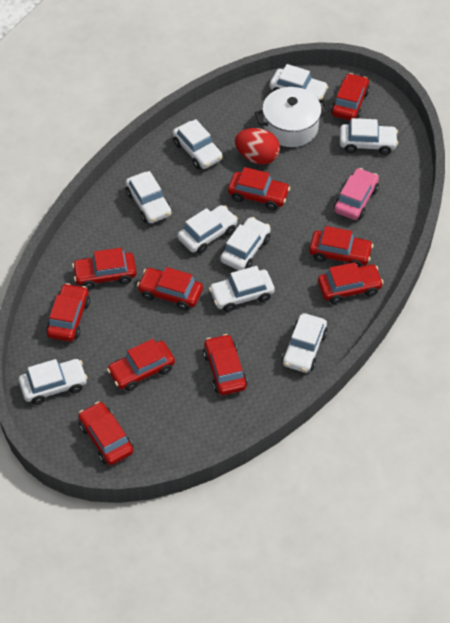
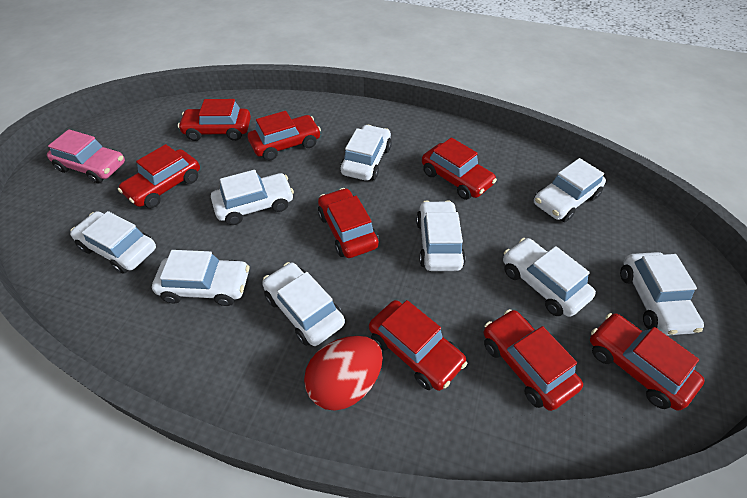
red car: 10 -> 8
white pot: 1 -> 0

